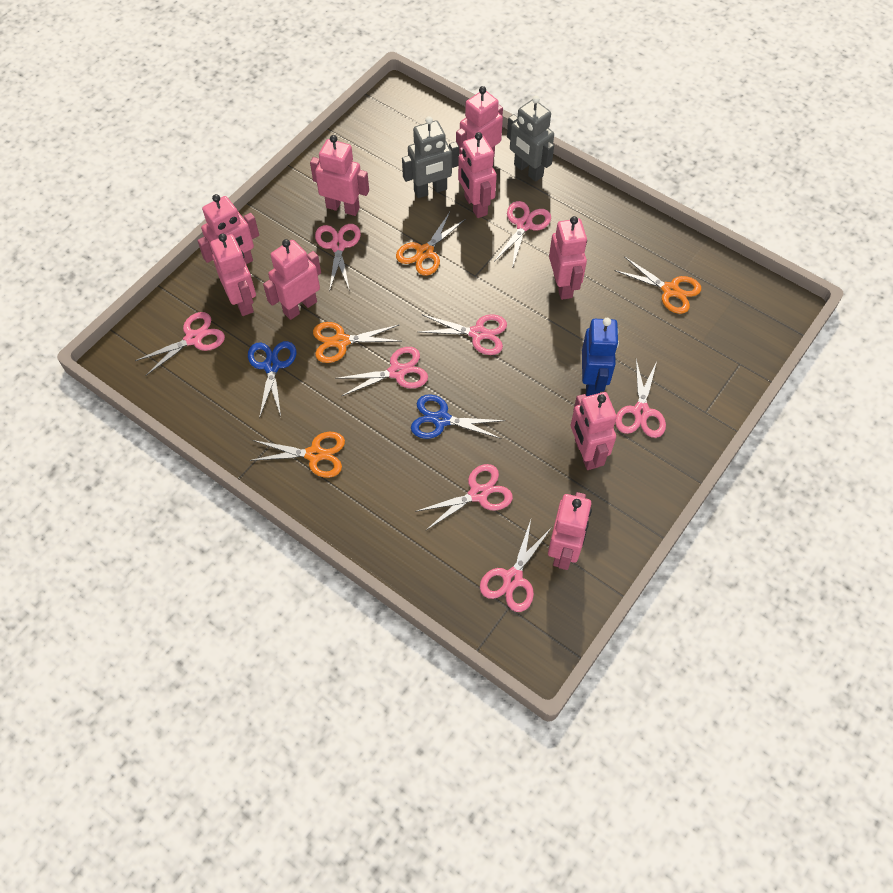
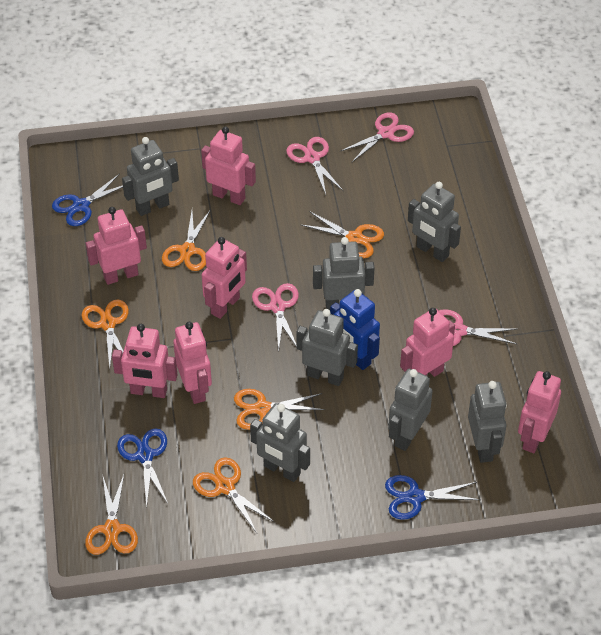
blue scissors: 2 -> 3
grey robot: 2 -> 7
orange scissors: 4 -> 6
pink robot: 9 -> 7
pink scissors: 8 -> 4

